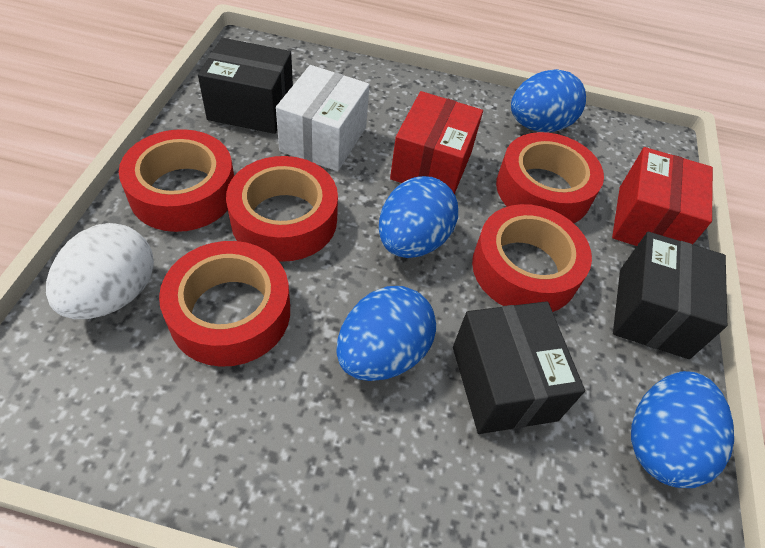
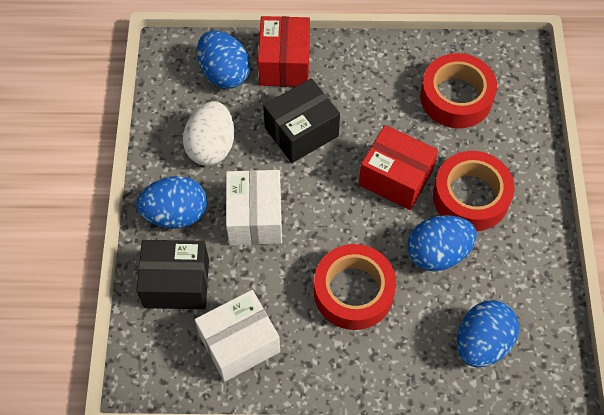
black box: 3 -> 2
red tape: 5 -> 3
white box: 1 -> 2

